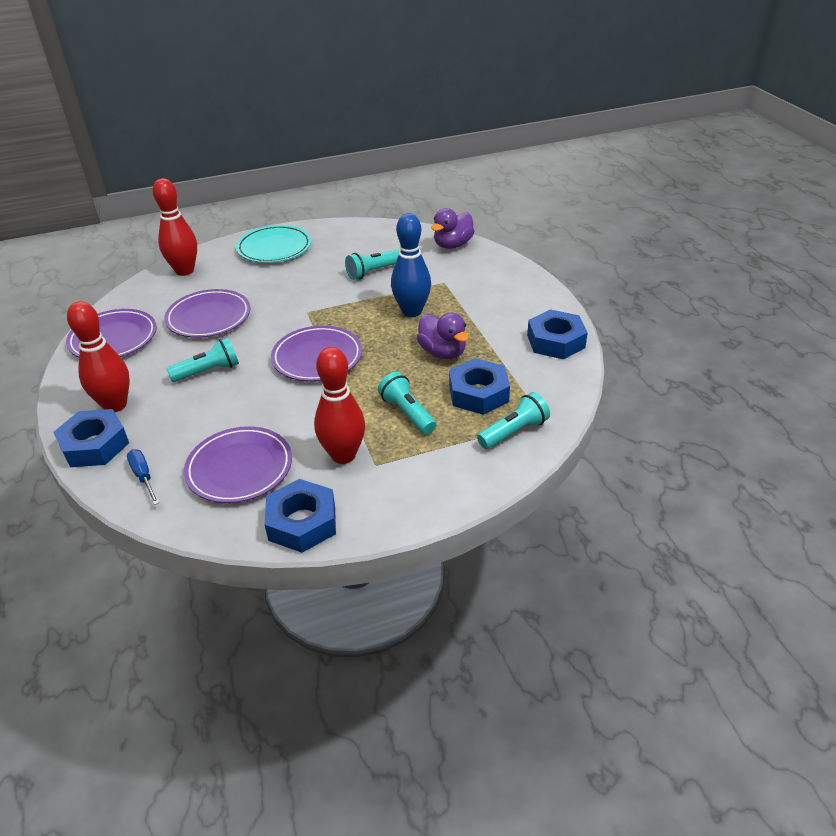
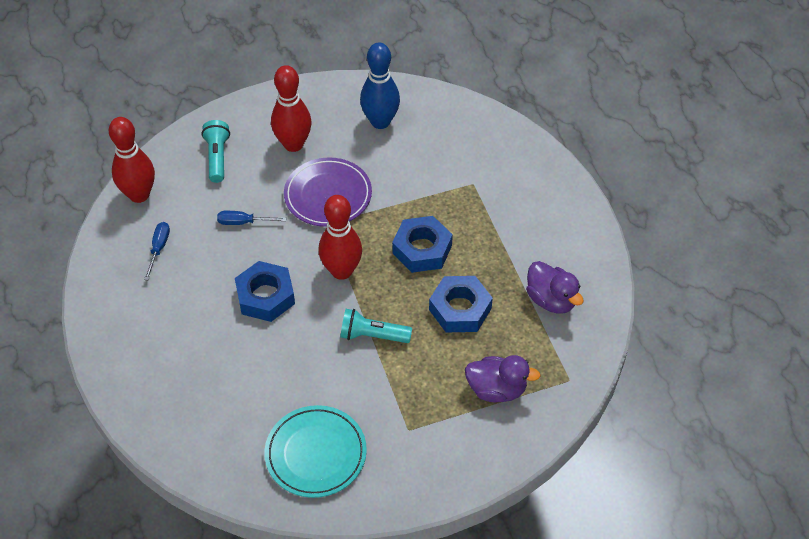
blue nut: 4 -> 3
blue screwdriver: 1 -> 2
purple plate: 4 -> 1
turquoise flashlight: 4 -> 2

